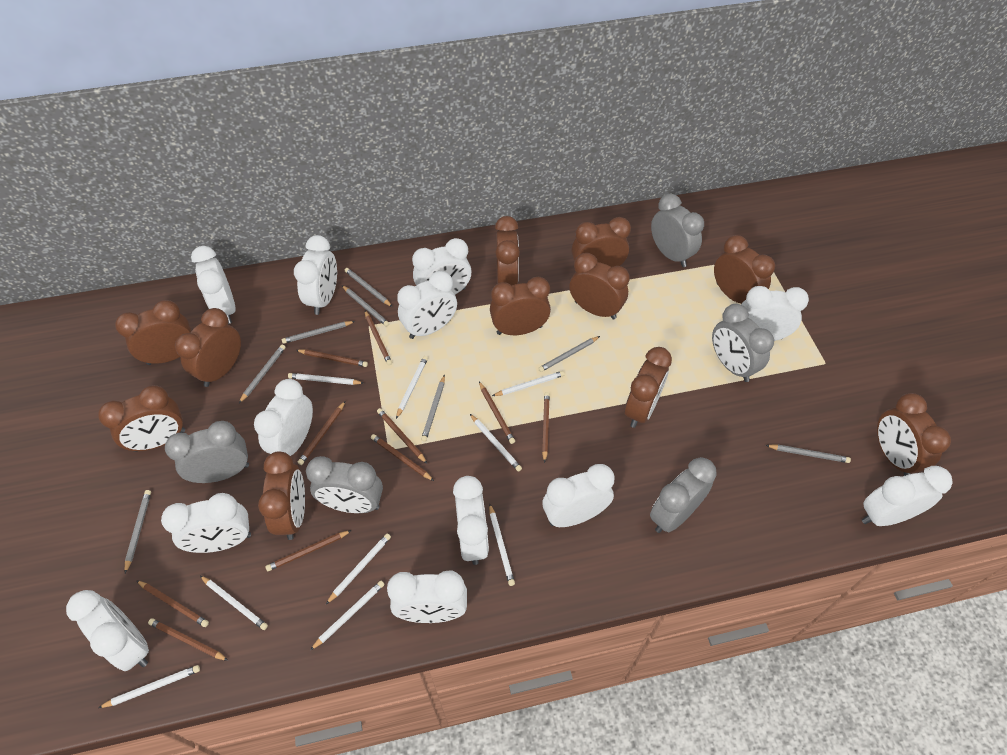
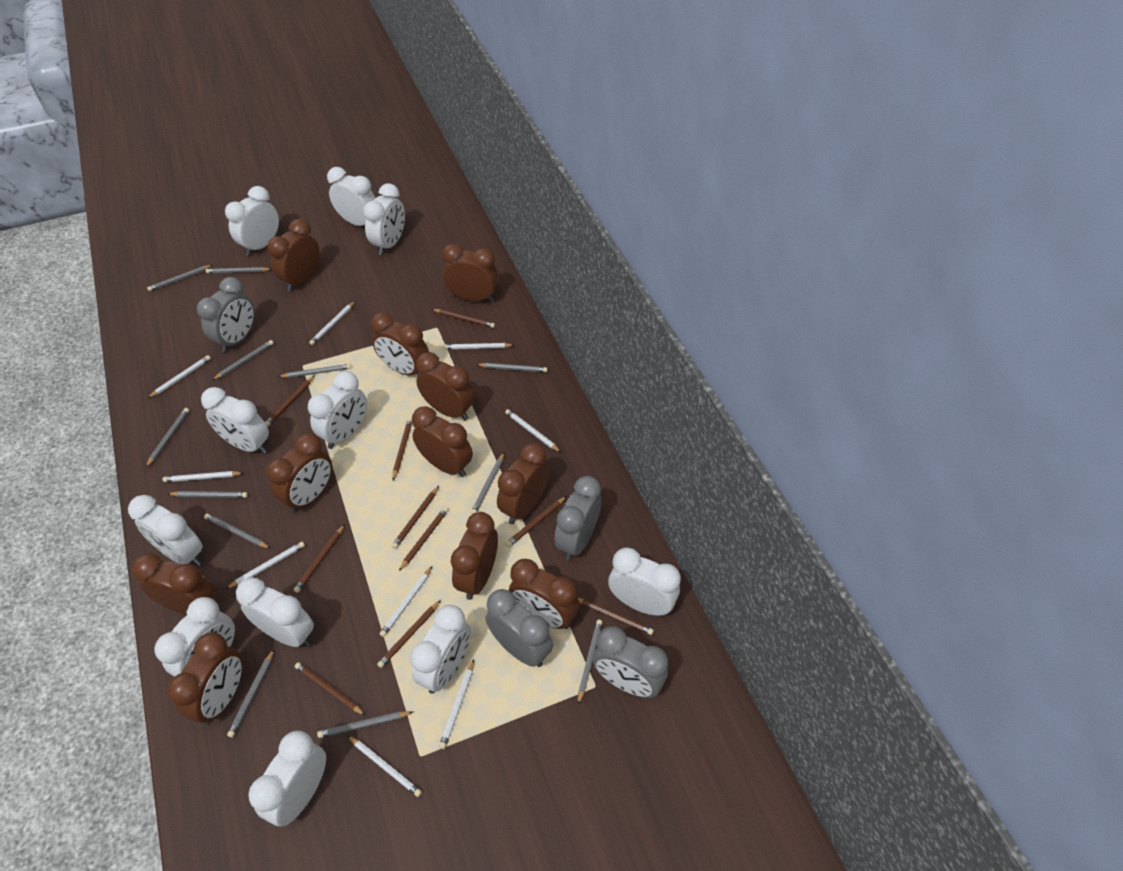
grey clock: 5 -> 4
grey pencil: 8 -> 12
white clock: 12 -> 11

